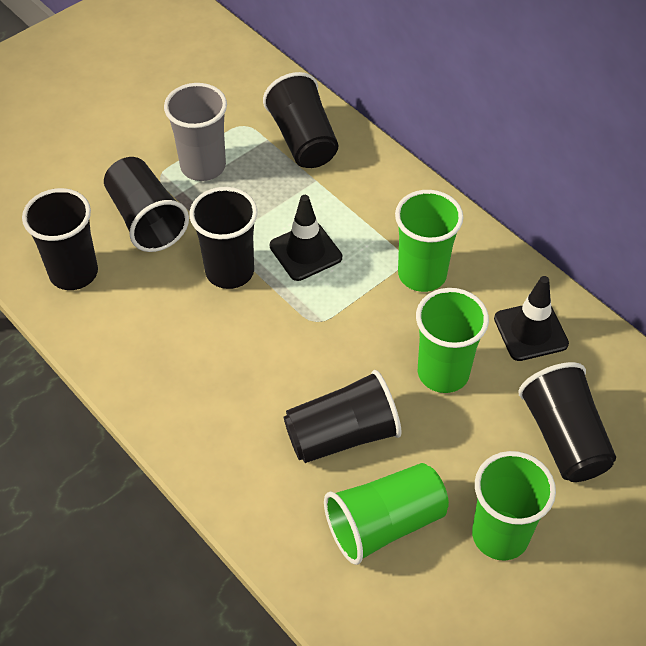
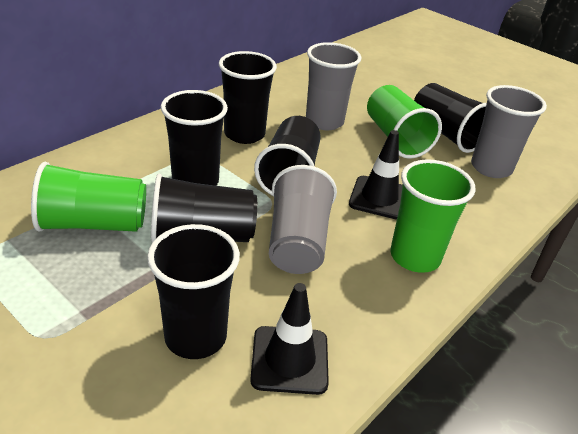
green cup: 4 -> 3
grey cup: 1 -> 3

